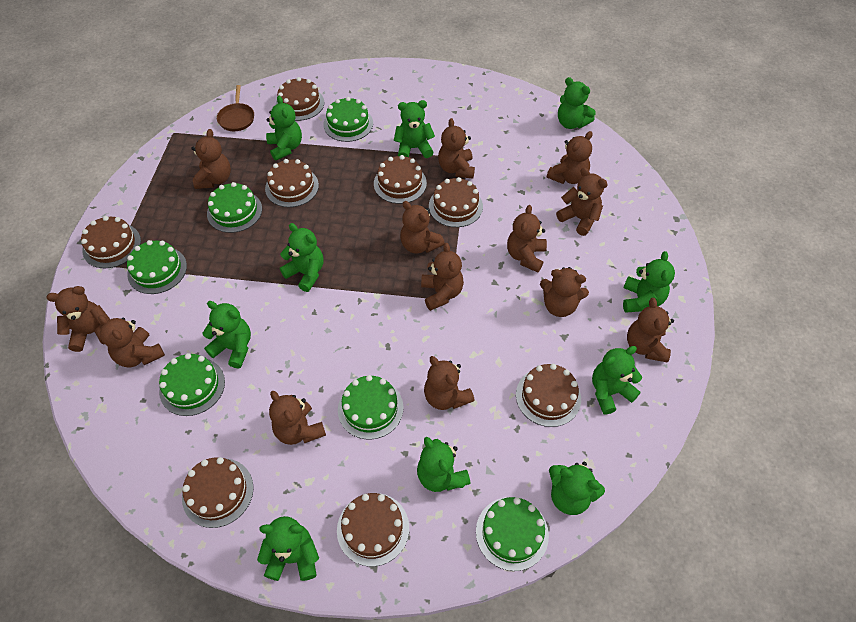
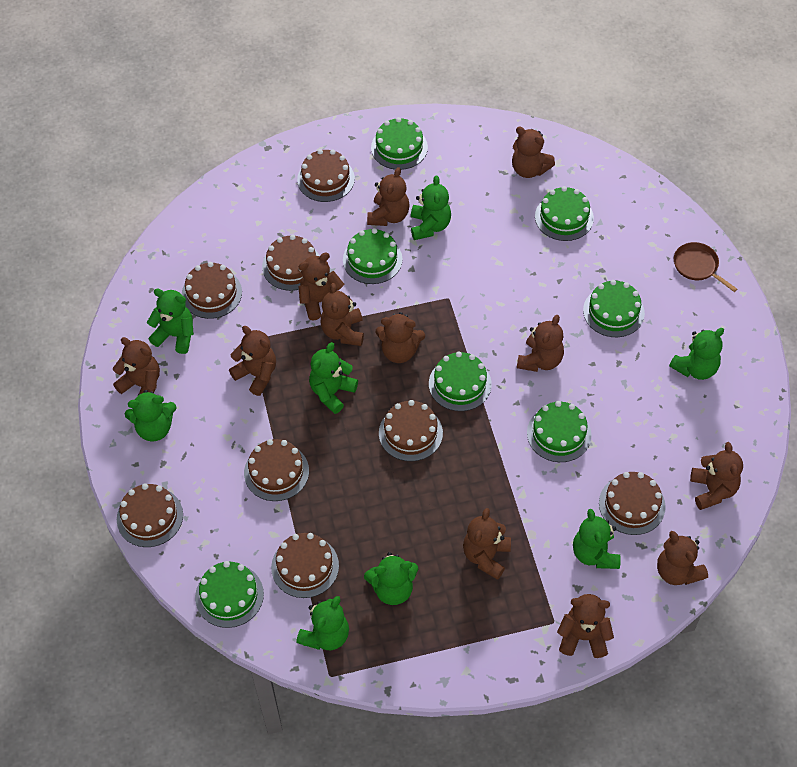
brown teddy bear: 13 -> 12
green cake: 6 -> 7
green teddy bear: 10 -> 8

